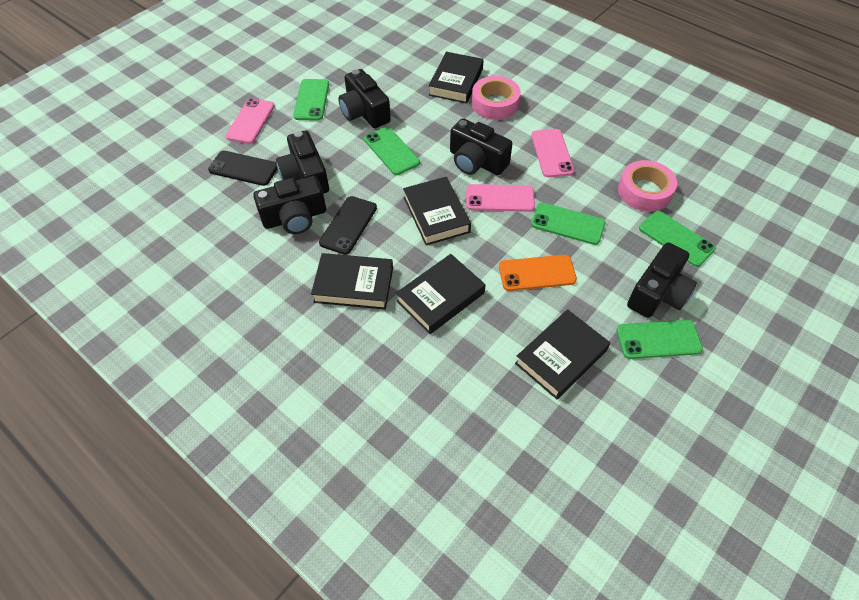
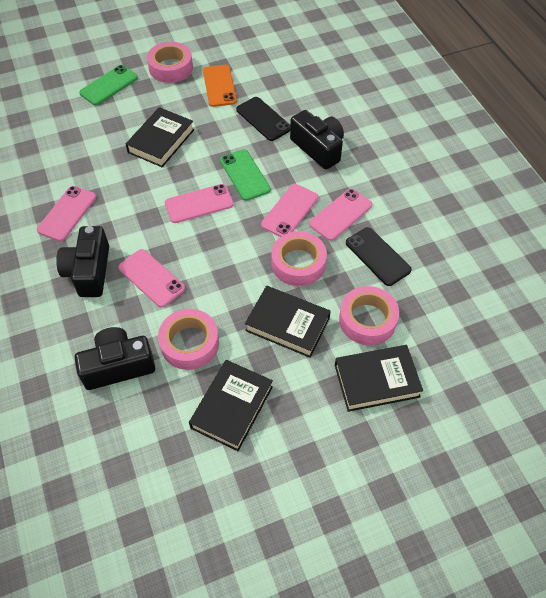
black book: 5 -> 4
black camera: 5 -> 3
green phone: 5 -> 2
pink phone: 3 -> 5
pink tape: 2 -> 4

